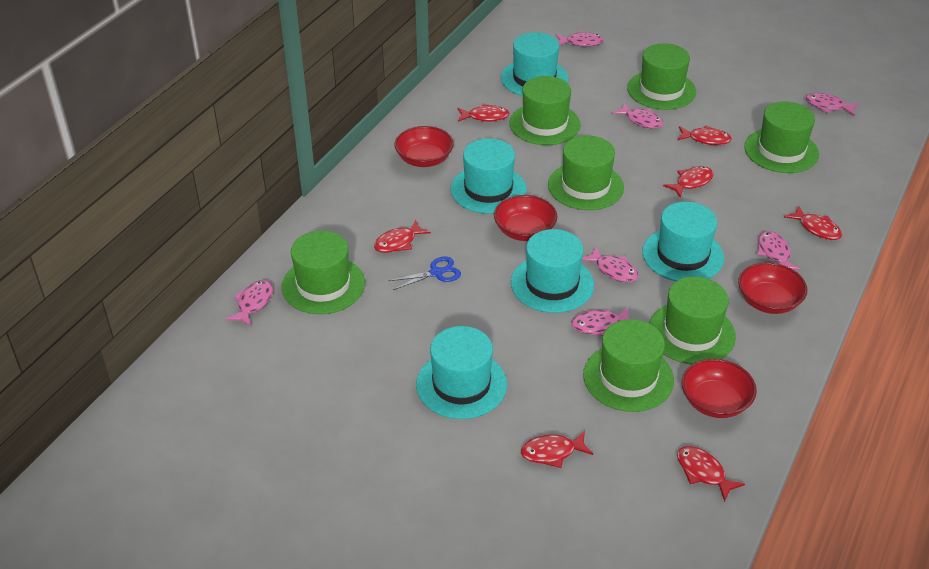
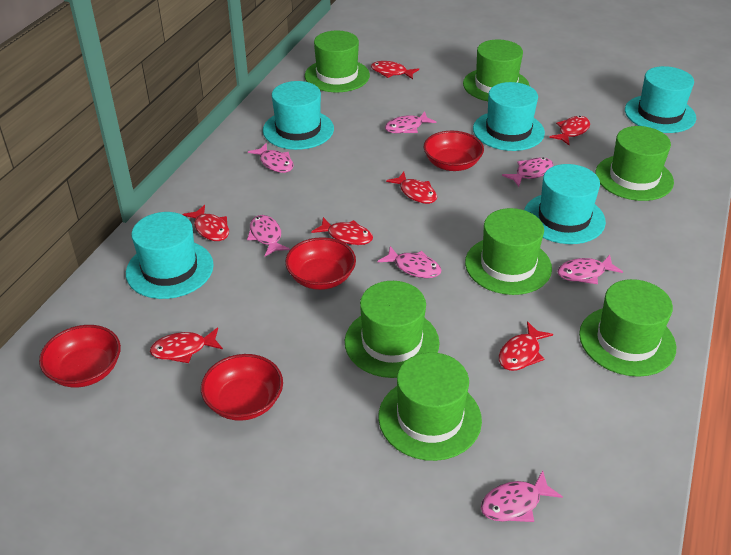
blue scissors: 1 -> 0

